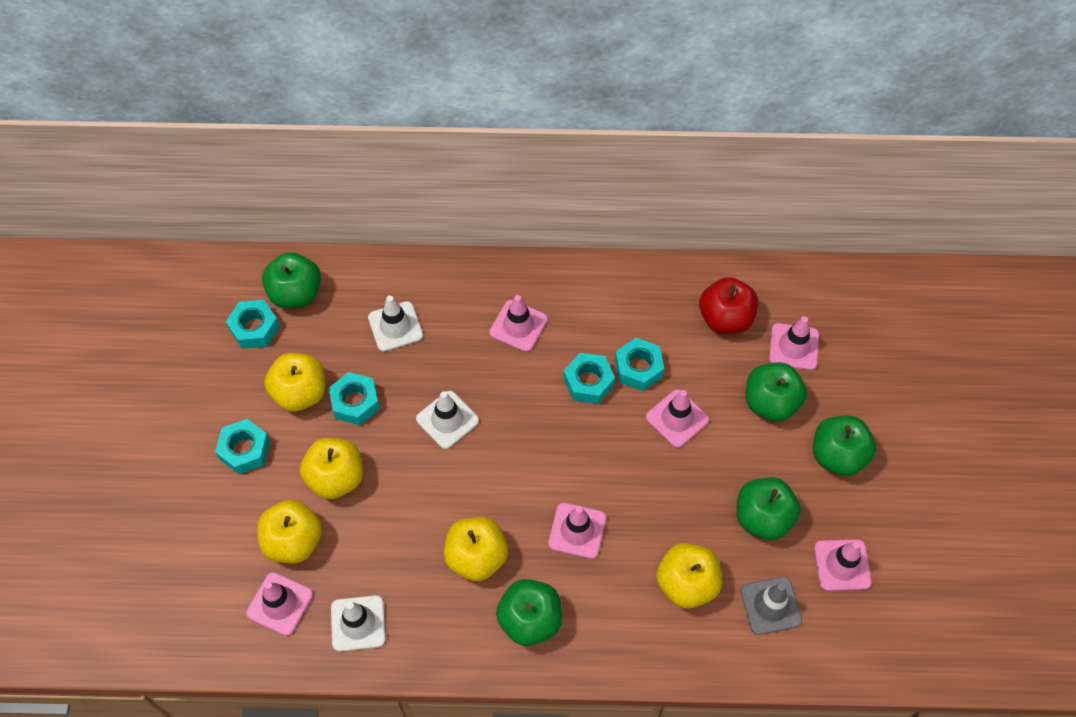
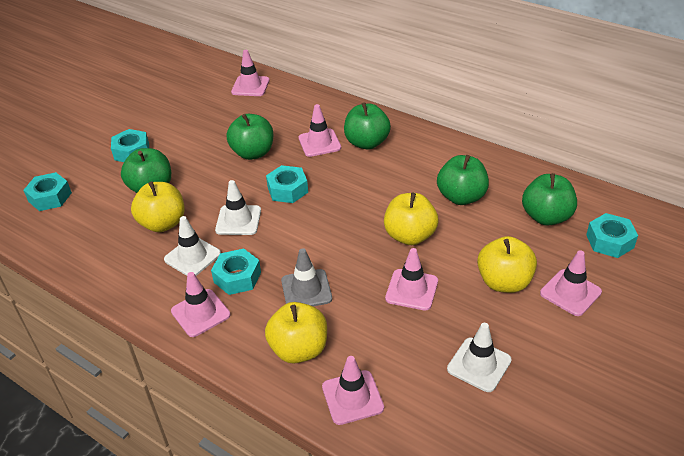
red apple: 1 -> 0
yellow apple: 5 -> 4

